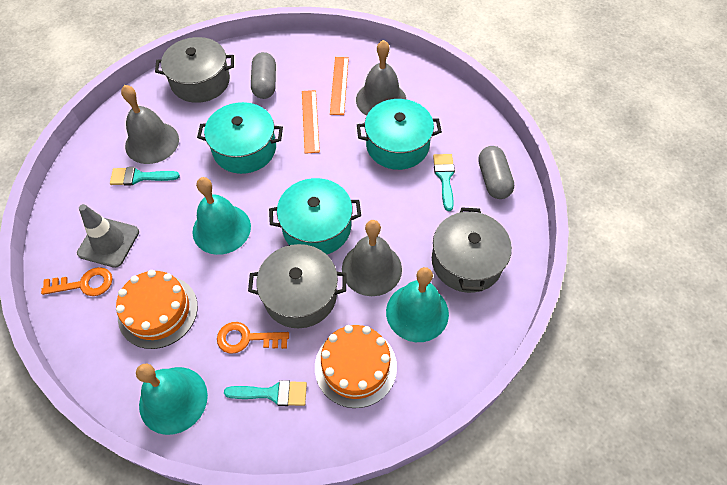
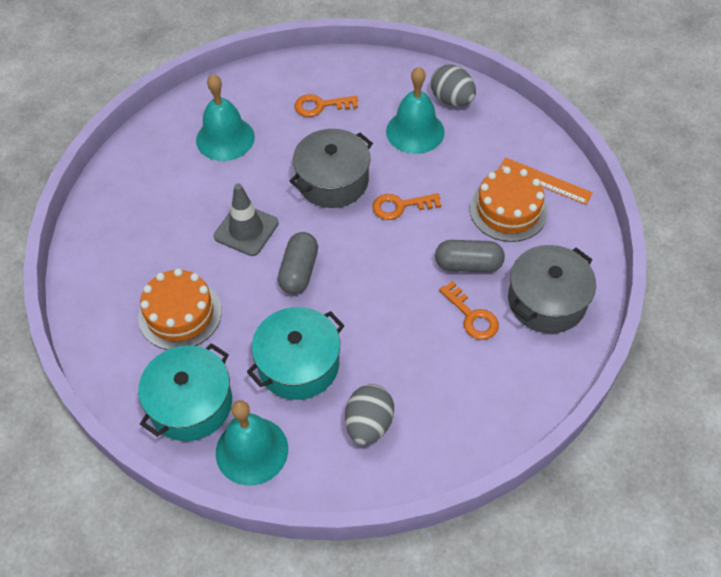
grey bell: 3 -> 0
grey egg: 0 -> 2
grey pot: 3 -> 2
orange key: 2 -> 3
orange ruler: 2 -> 1
turquoise brush: 3 -> 0
turquoise pot: 3 -> 2

